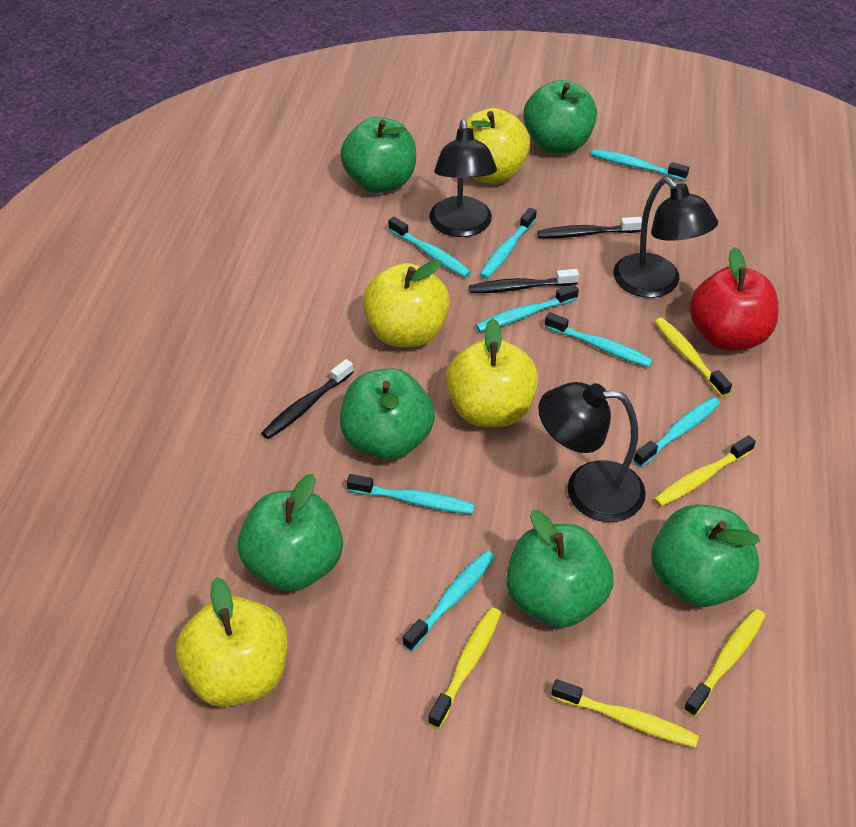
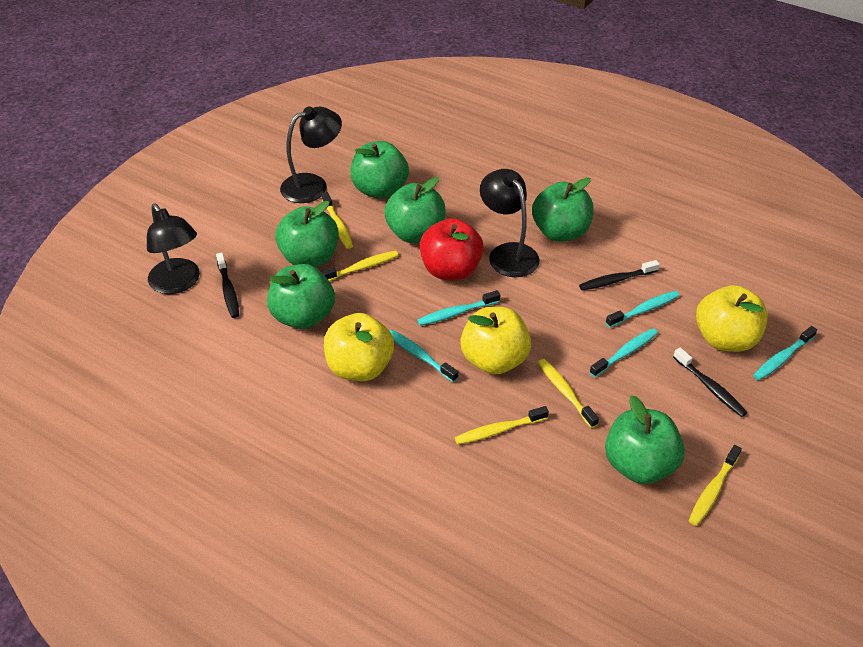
turquoise toothbrush: 8 -> 5
yellow apple: 4 -> 3

